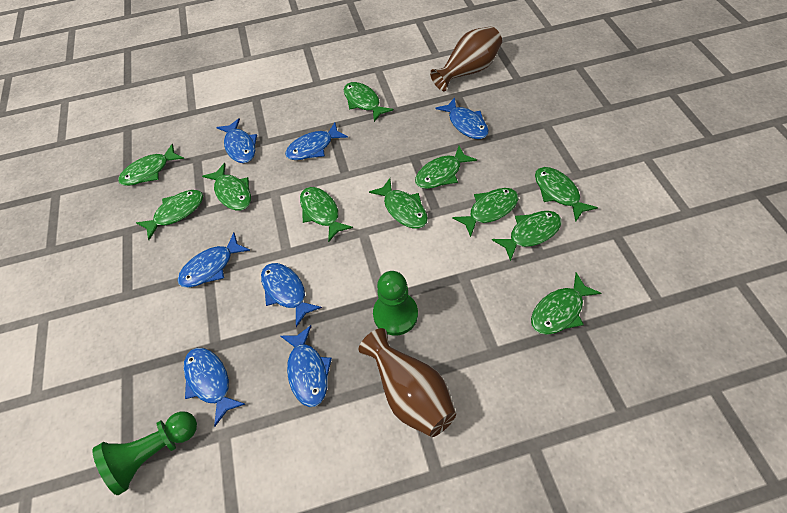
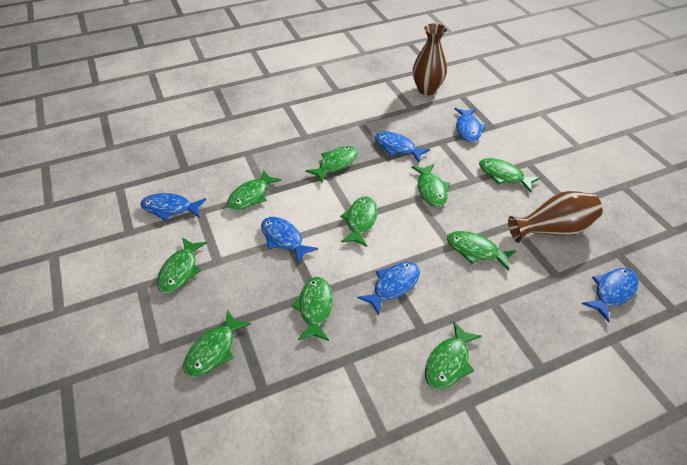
blue fish: 7 -> 6
green fish: 11 -> 10
green pawn: 2 -> 0

